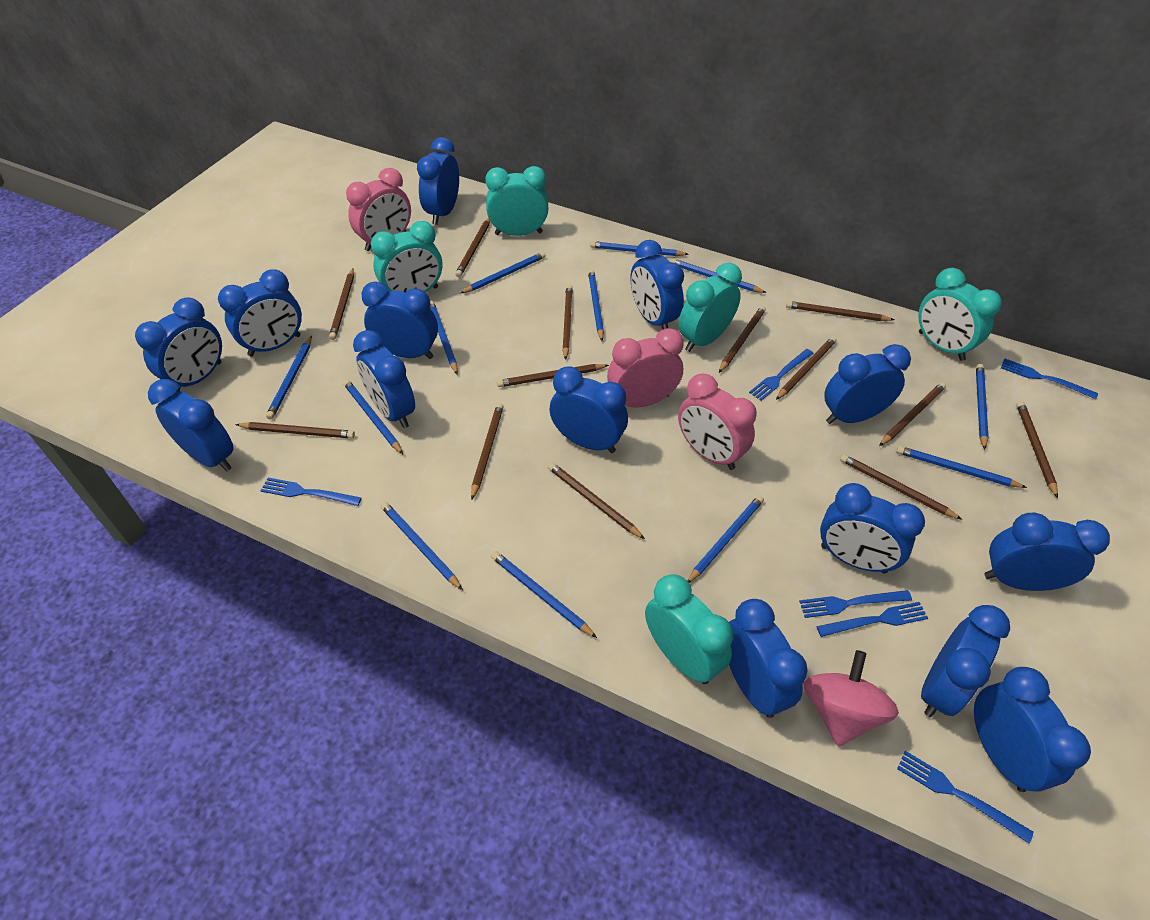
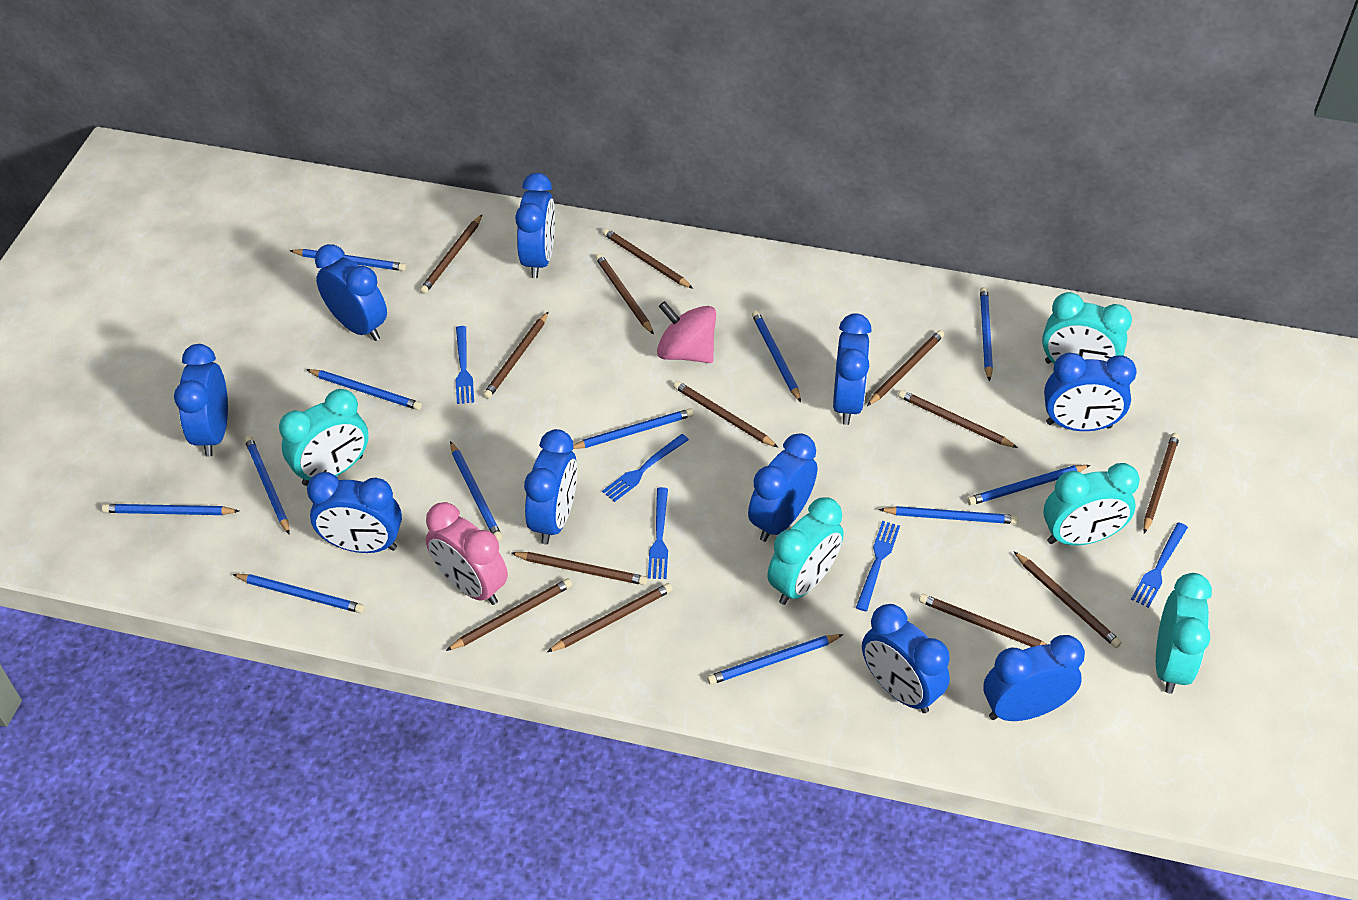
blue clock: 14 -> 10
blue fork: 6 -> 5
pink clock: 3 -> 1

